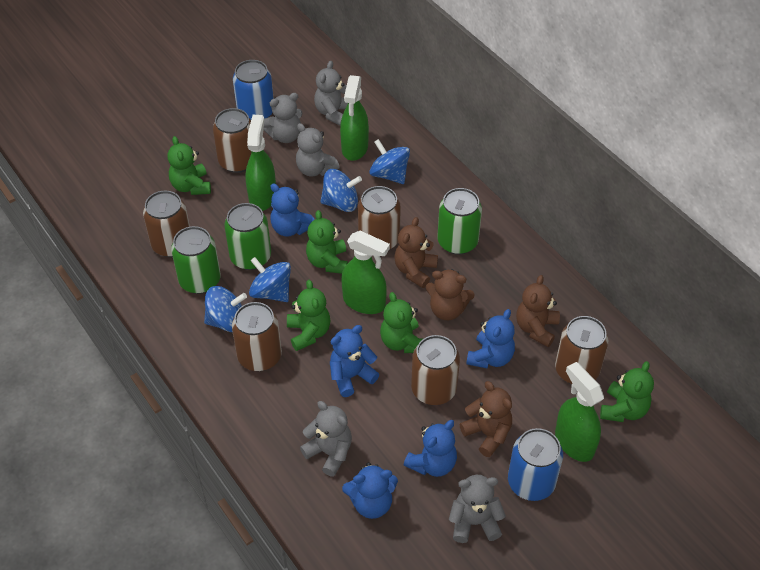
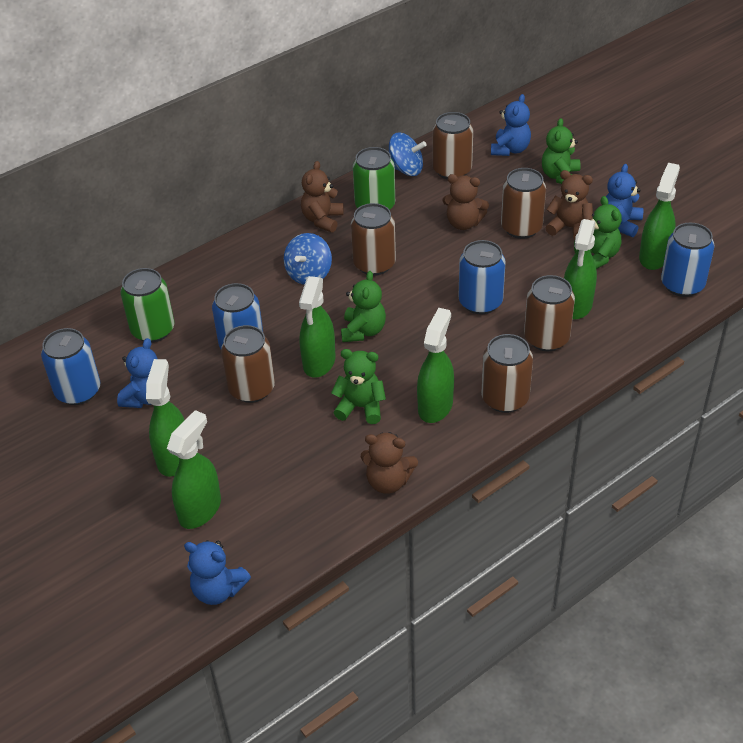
blue can: 2 -> 4
blue spinning top: 4 -> 2
blue teddy bear: 5 -> 4
green can: 3 -> 2
green spray bottle: 4 -> 6
green teddy bear: 5 -> 4
grey teddy bear: 5 -> 0

